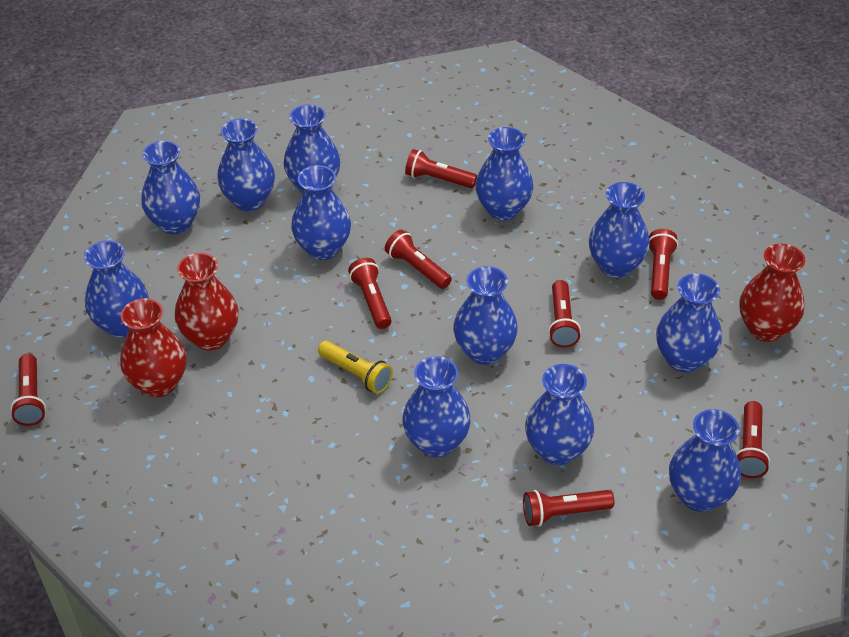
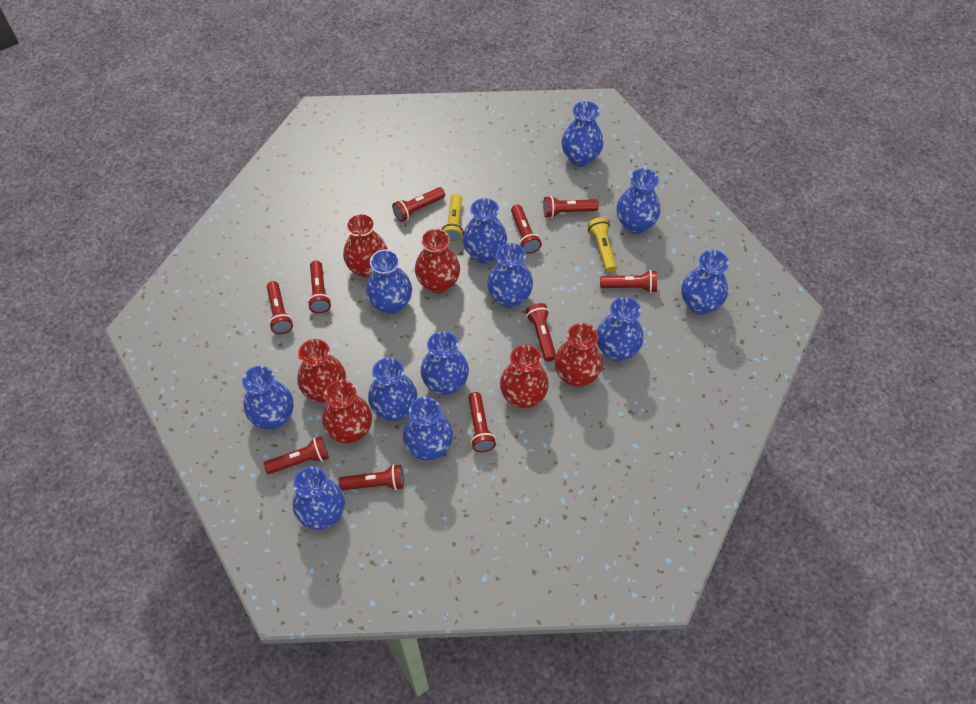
red flashlight: 8 -> 10
red vase: 3 -> 6
yellow flashlight: 1 -> 2

